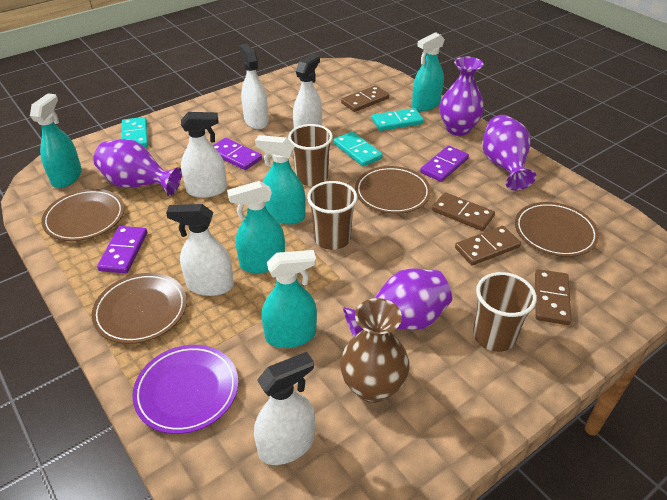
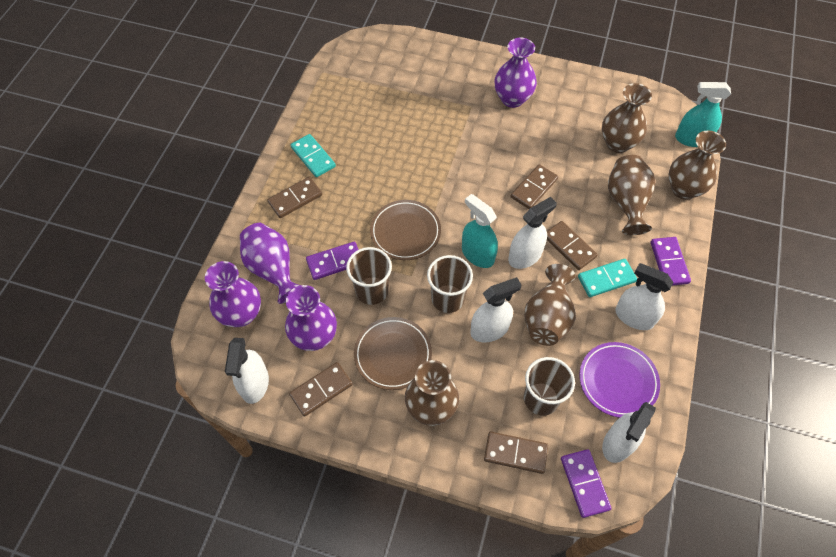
brown domino: 4 -> 5
brown plate: 4 -> 2
brown vase: 1 -> 5
turquoise domino: 3 -> 2
turquoise spray bottle: 5 -> 2

